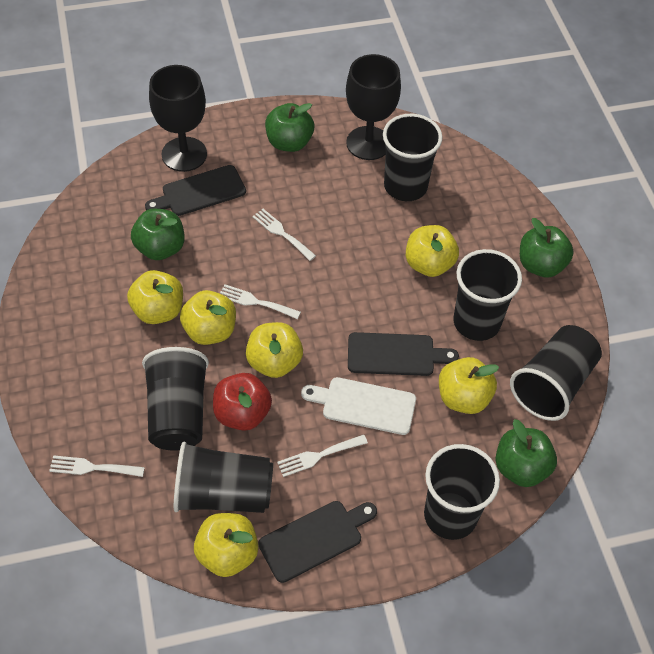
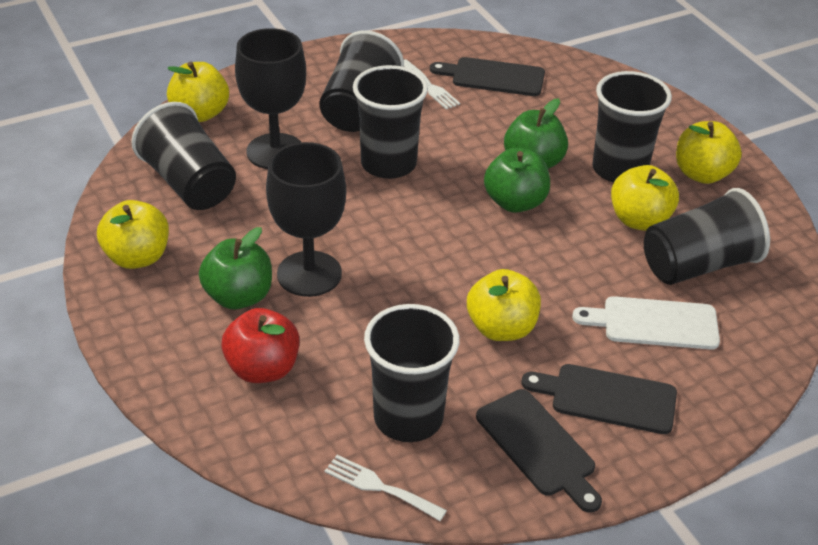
green apple: 4 -> 3
white fork: 4 -> 2
yellow apple: 6 -> 5

